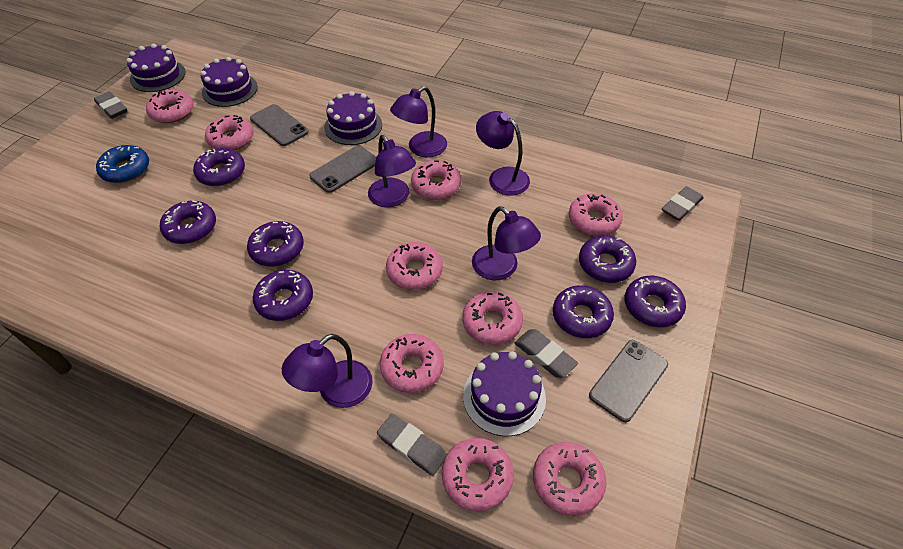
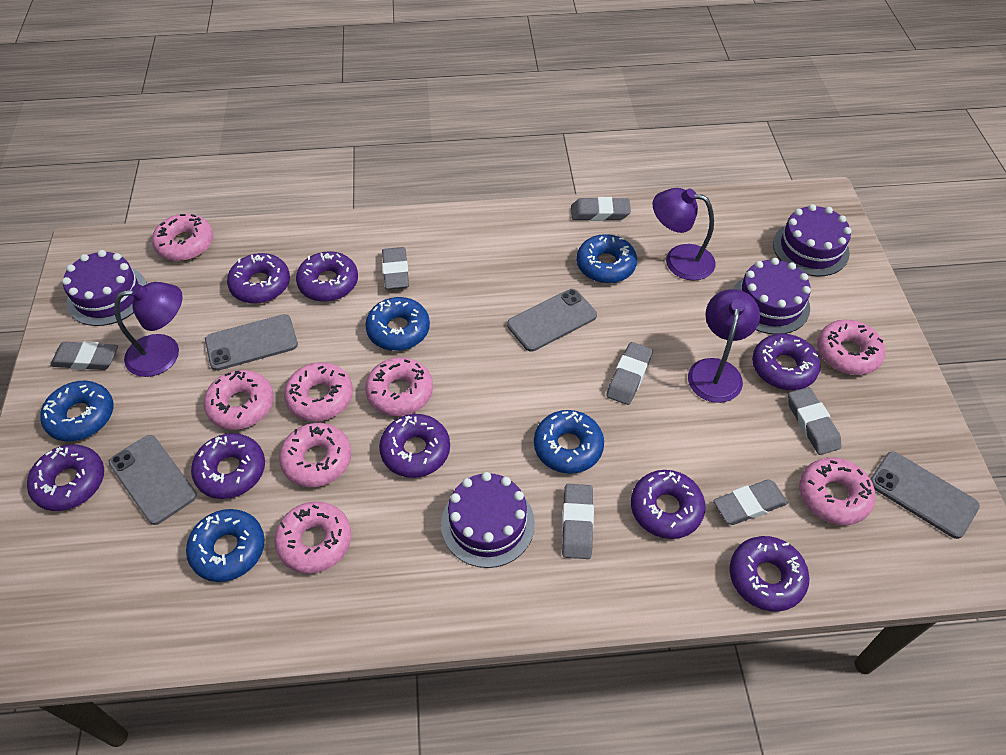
blue donut: 1 -> 5
grey eraser: 4 -> 7
grey phone: 3 -> 4
pink donut: 9 -> 8
purple donut: 7 -> 8
purple lamp: 5 -> 3

